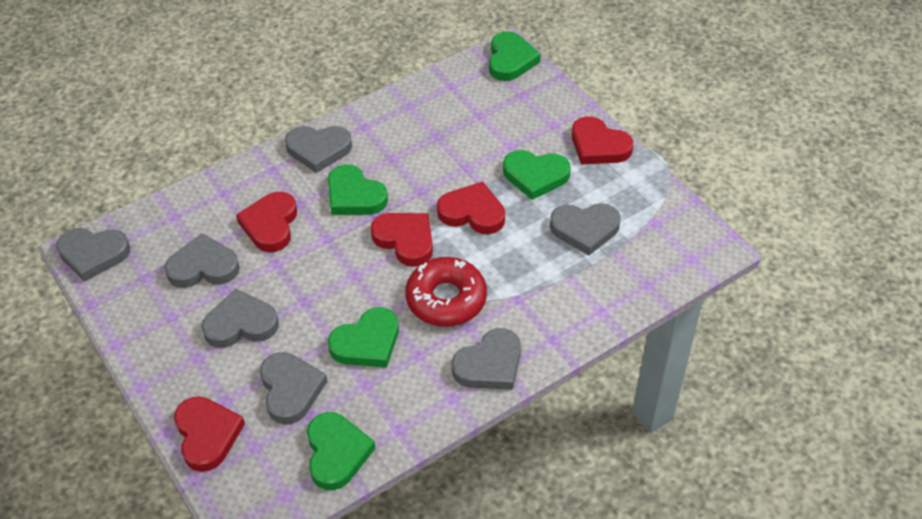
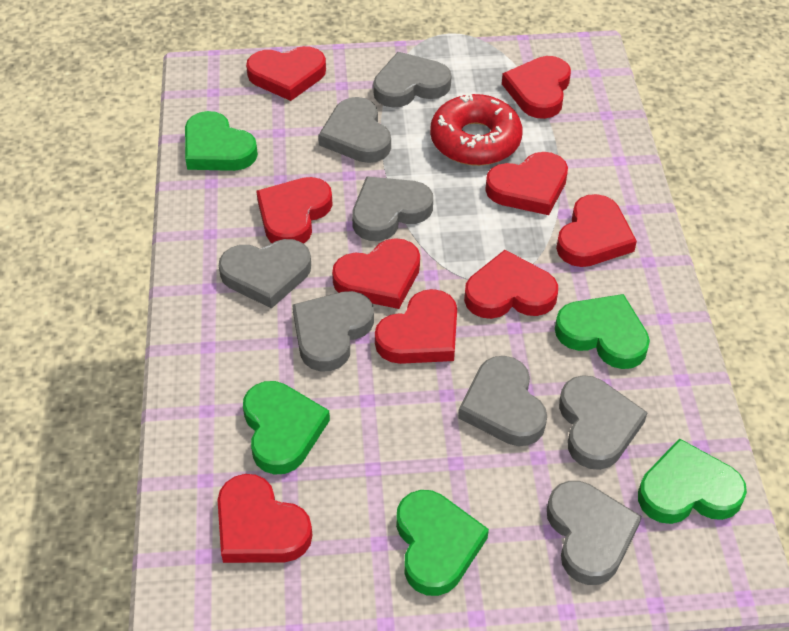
grey heart: 7 -> 8
red heart: 5 -> 9

